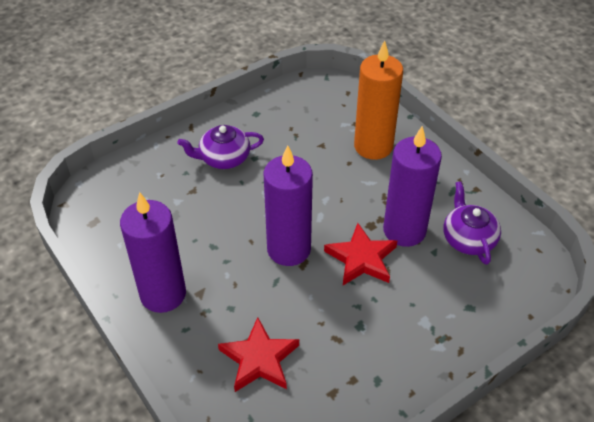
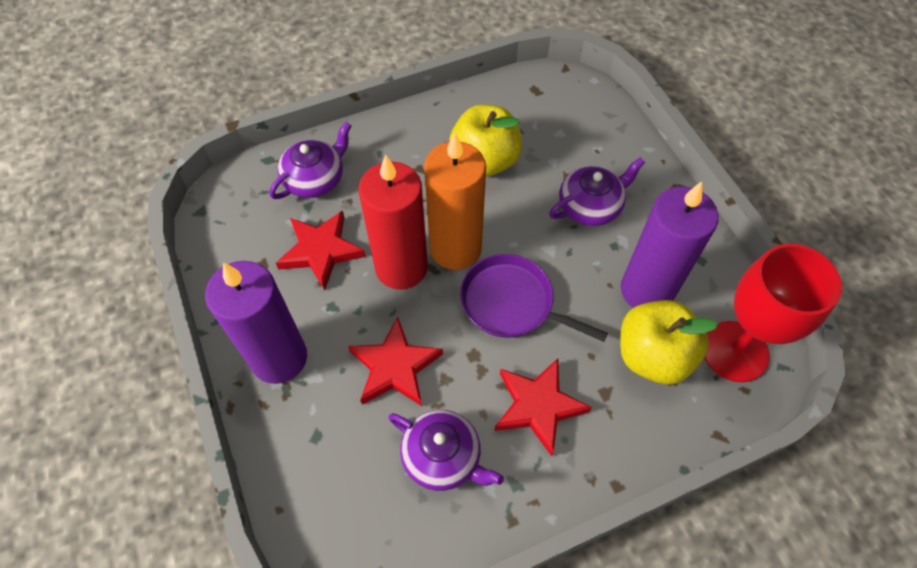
purple candle: 3 -> 2
purple pan: 0 -> 1
purple teapot: 2 -> 3
red candle: 0 -> 1
red goblet: 0 -> 1
red star: 2 -> 3
yellow apple: 0 -> 2

